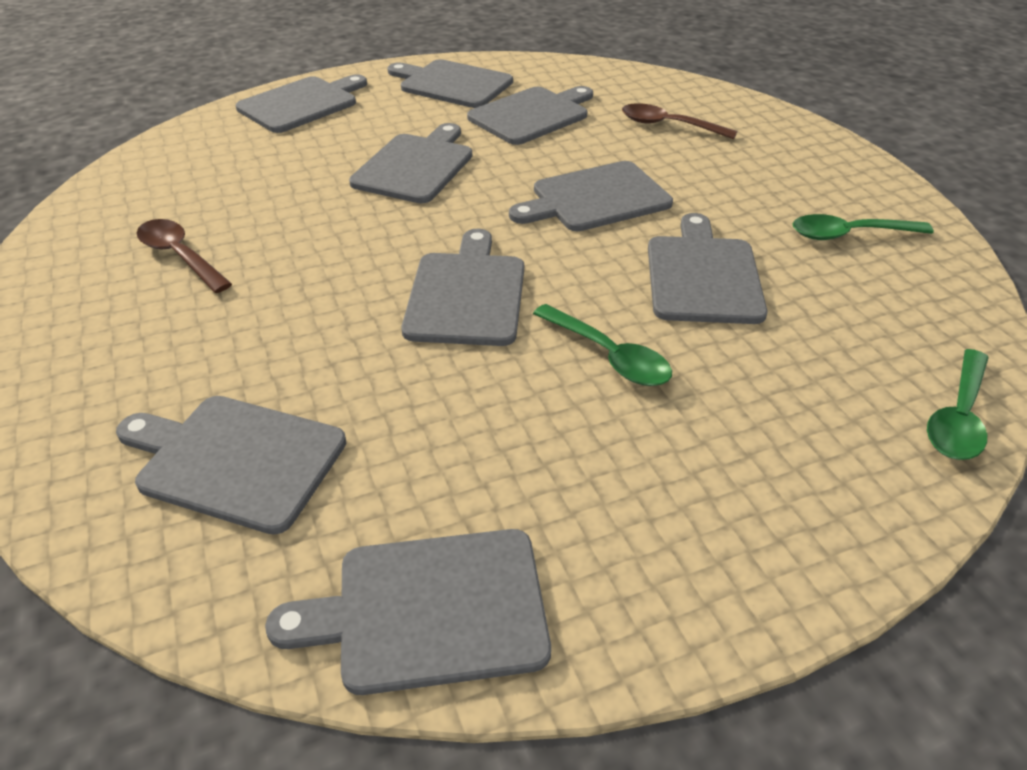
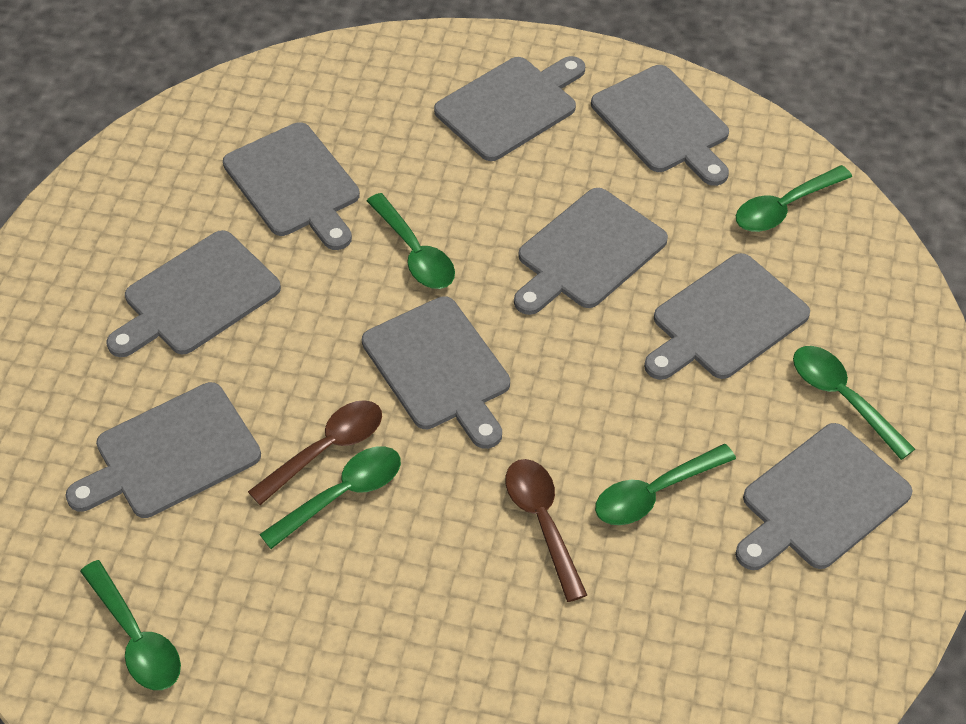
green spoon: 3 -> 6

